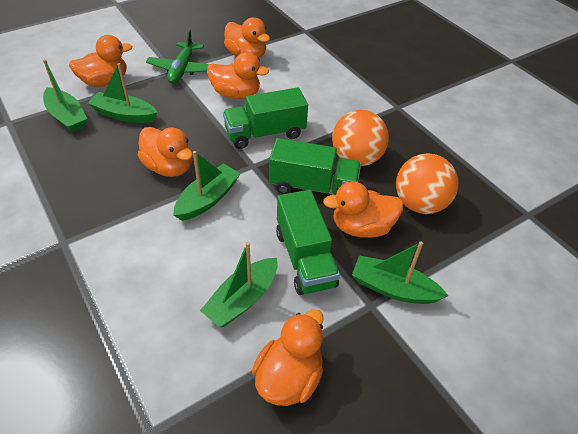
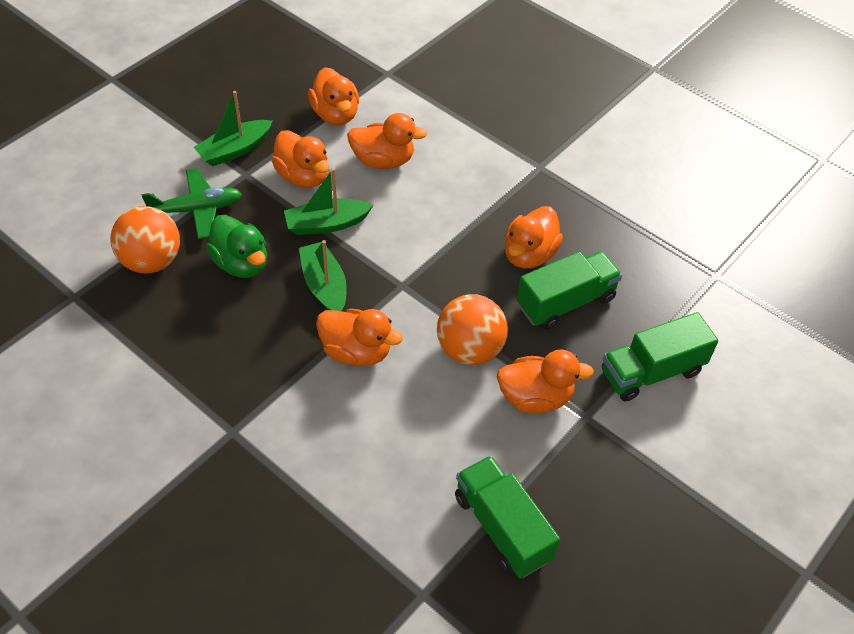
green boat: 5 -> 3
green duck: 0 -> 1

